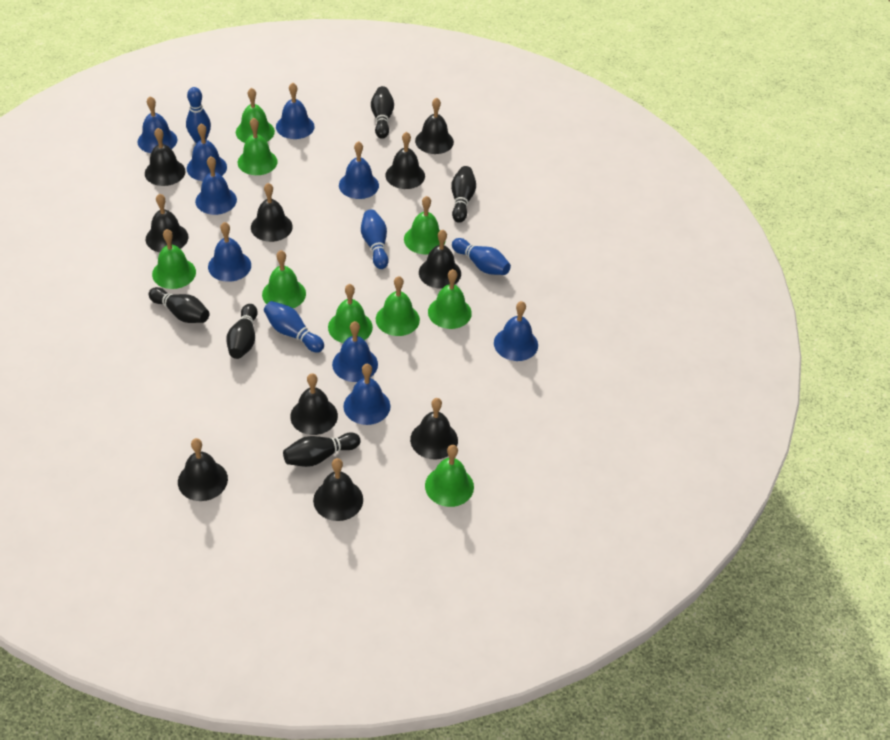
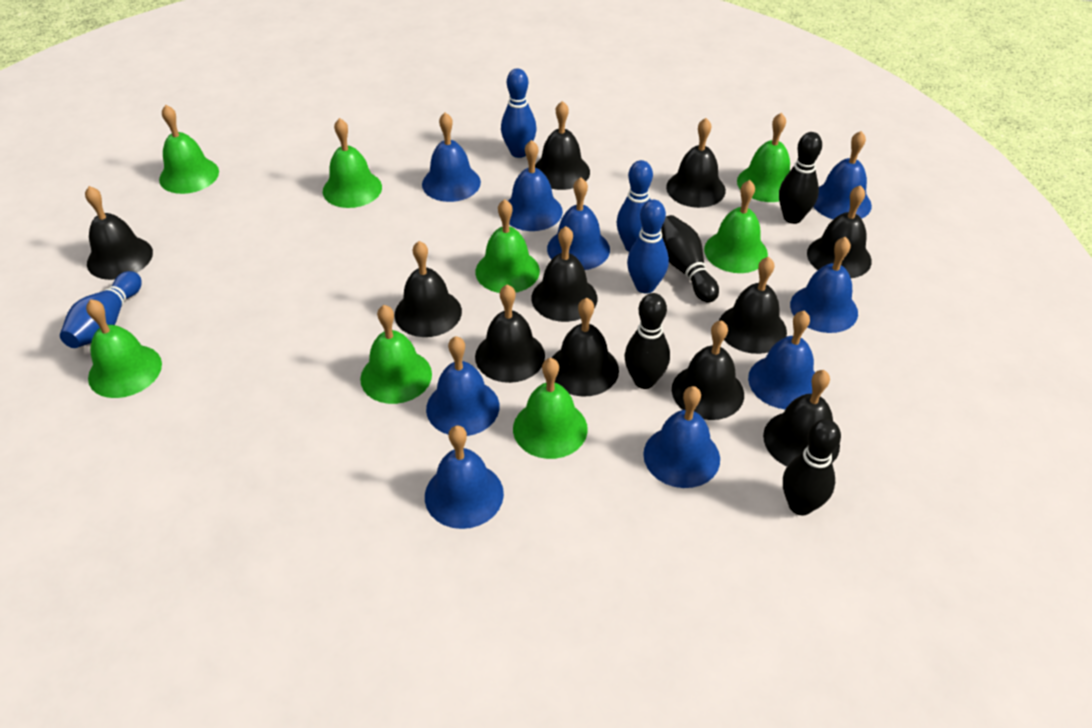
black bell: 10 -> 11
black bowling pin: 5 -> 4
green bell: 9 -> 8

